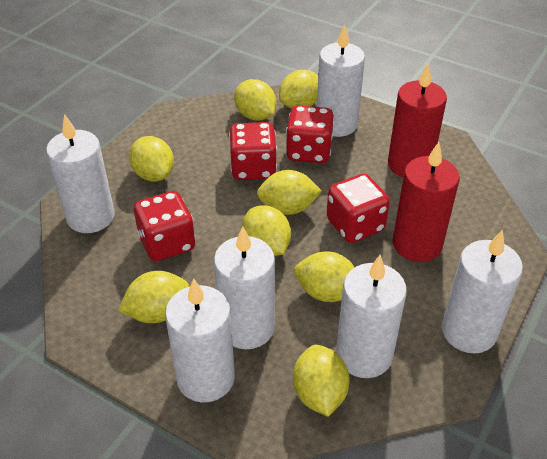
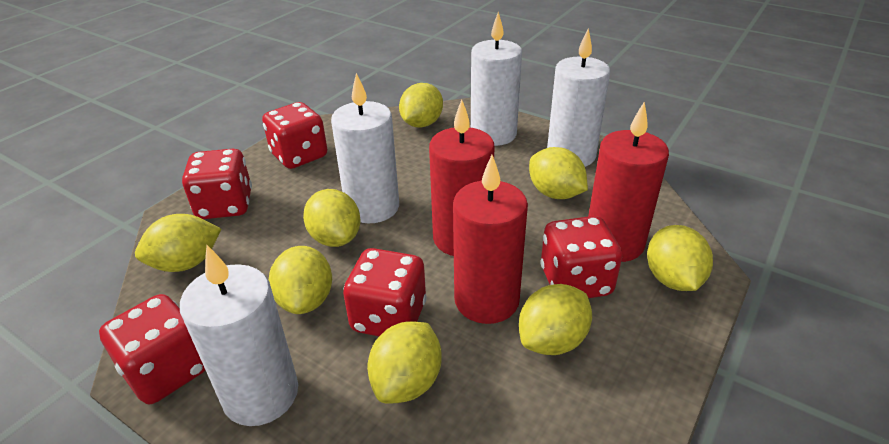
red candle: 2 -> 3
red dice: 4 -> 5
white candle: 6 -> 4

